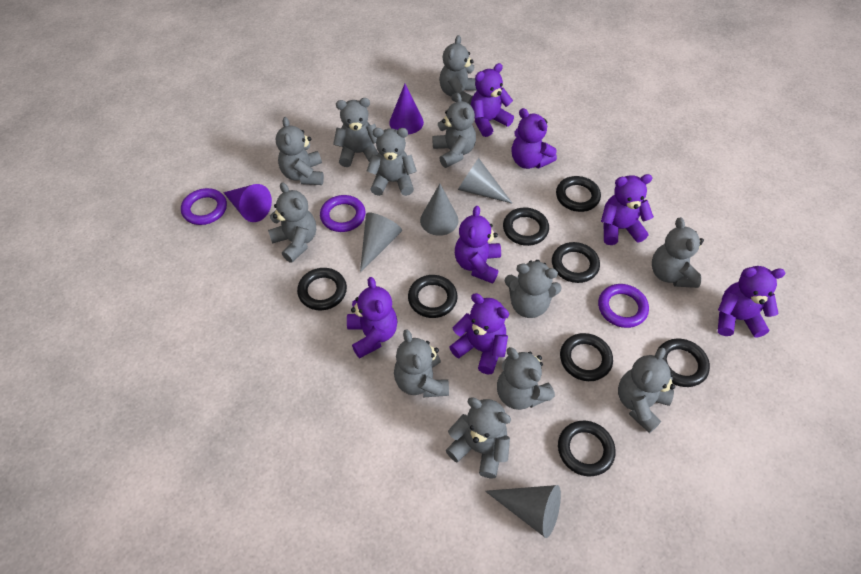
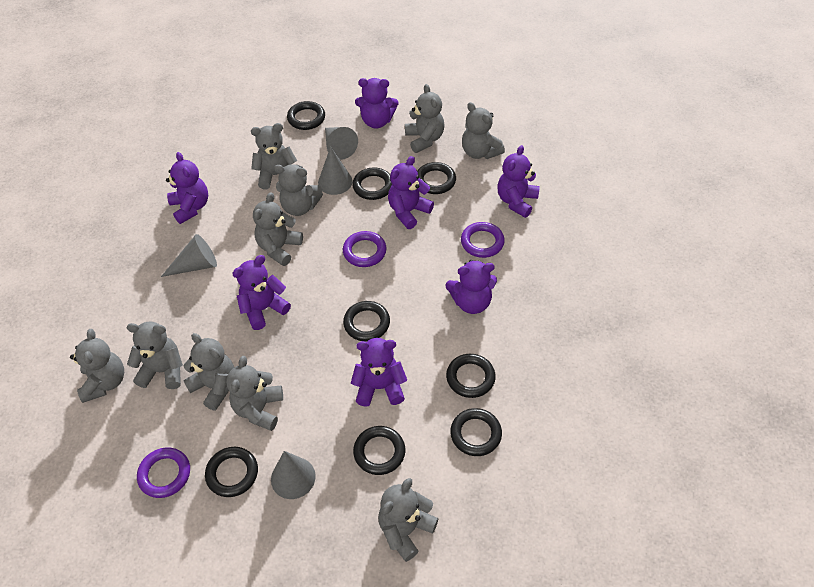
grey teddy bear: 12 -> 10
purple cone: 2 -> 0

